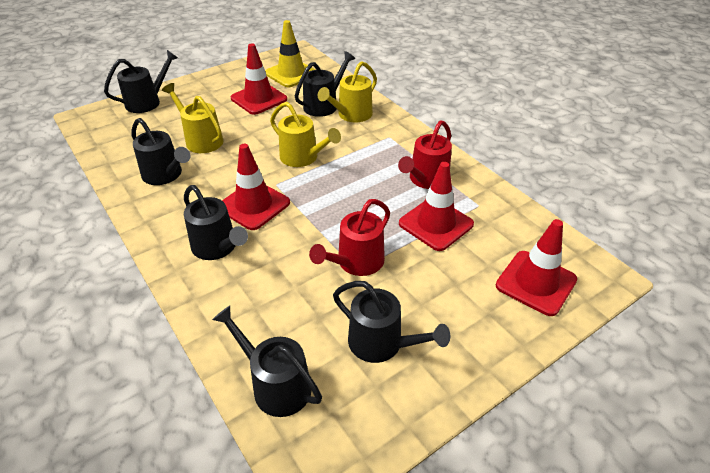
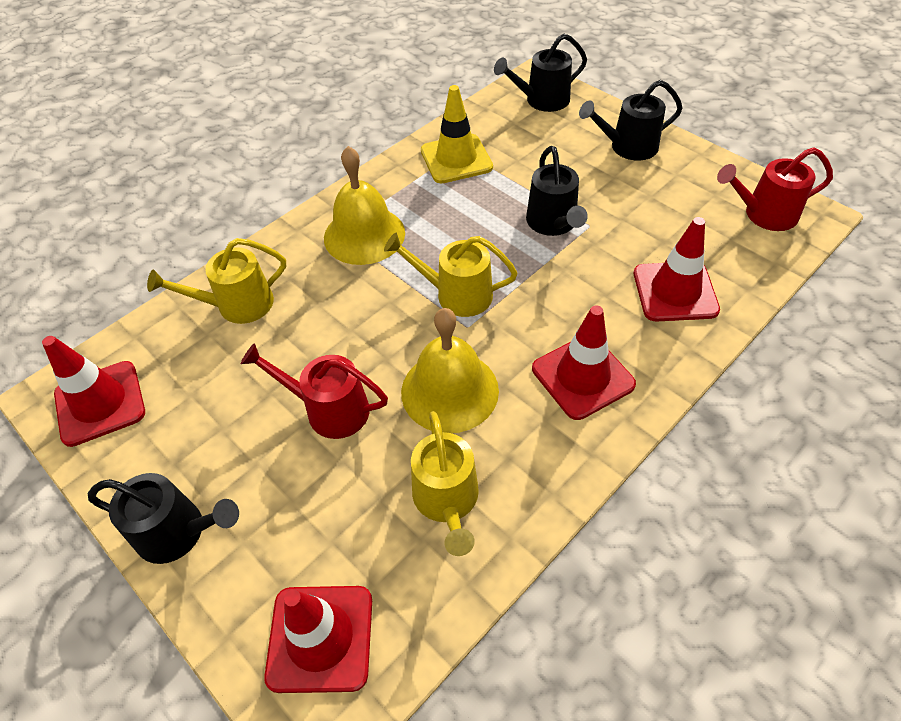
black watering can: 6 -> 4
yellow bell: 0 -> 2

